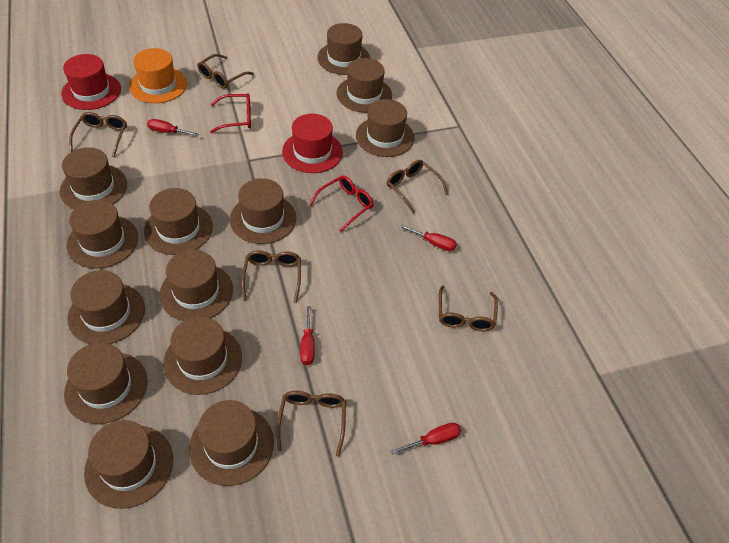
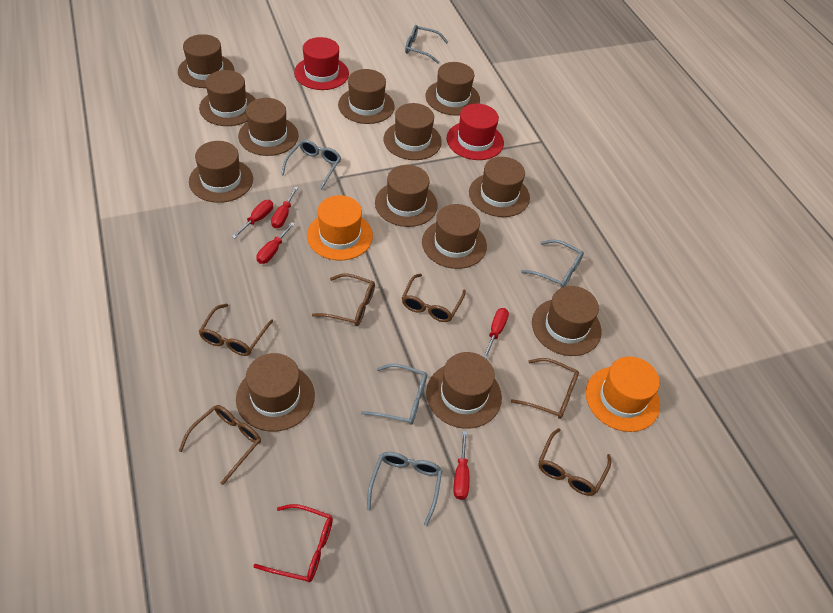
grey glasses: 0 -> 5
orange hat: 1 -> 2
red glasses: 2 -> 1
red screwdriver: 4 -> 5

